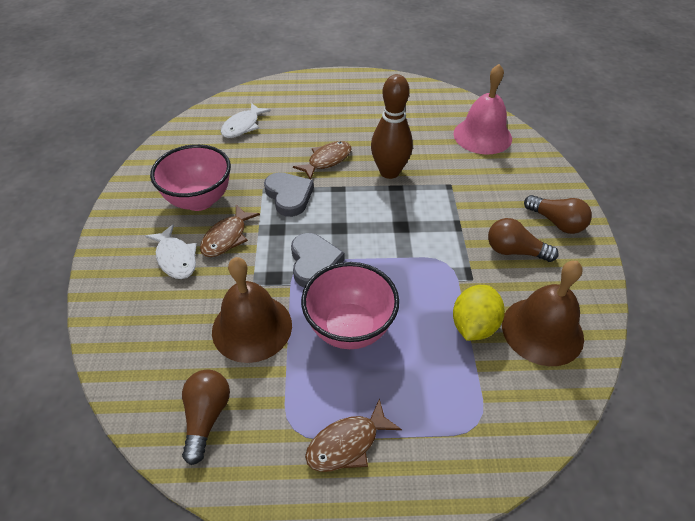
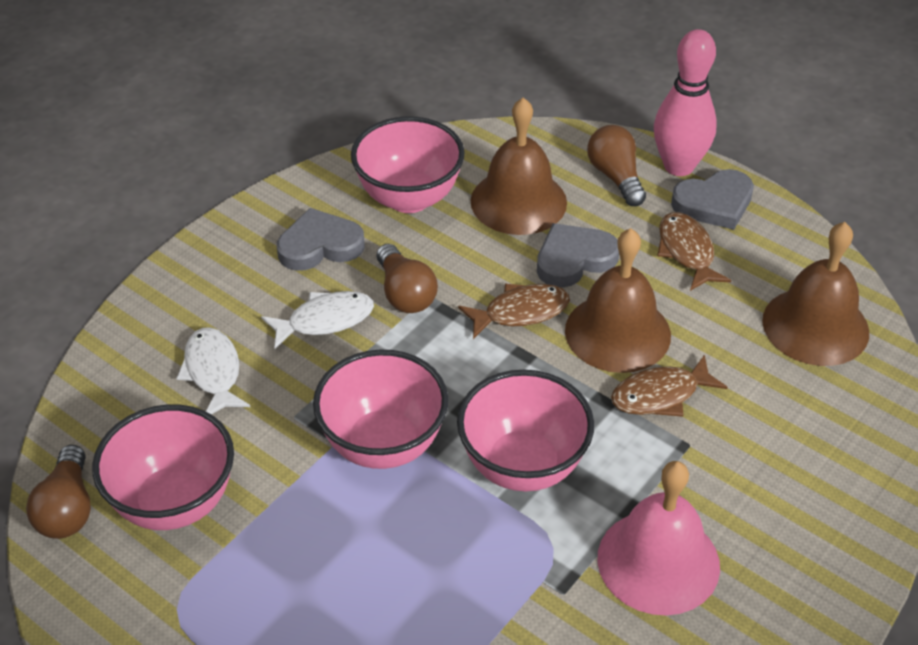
brown bell: 2 -> 3
brown bowling pin: 1 -> 0
grey heart: 2 -> 3
pink bowl: 2 -> 4
pink bowling pin: 0 -> 1
yellow lemon: 1 -> 0

